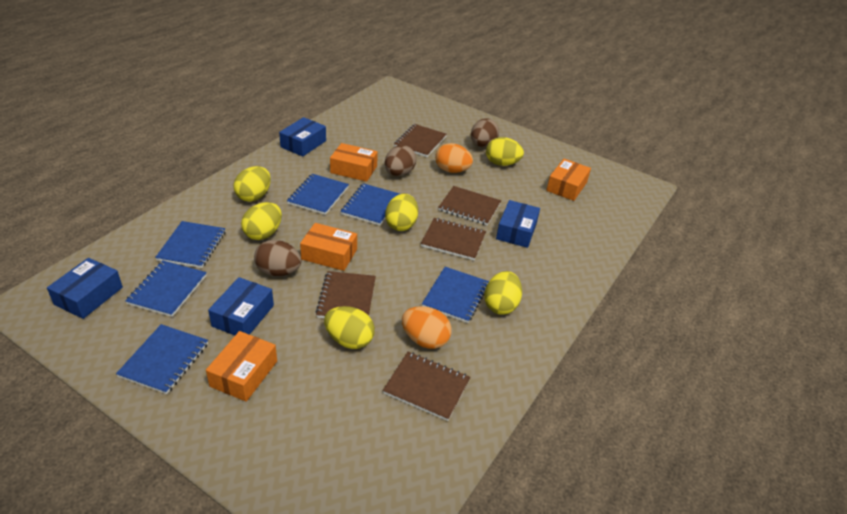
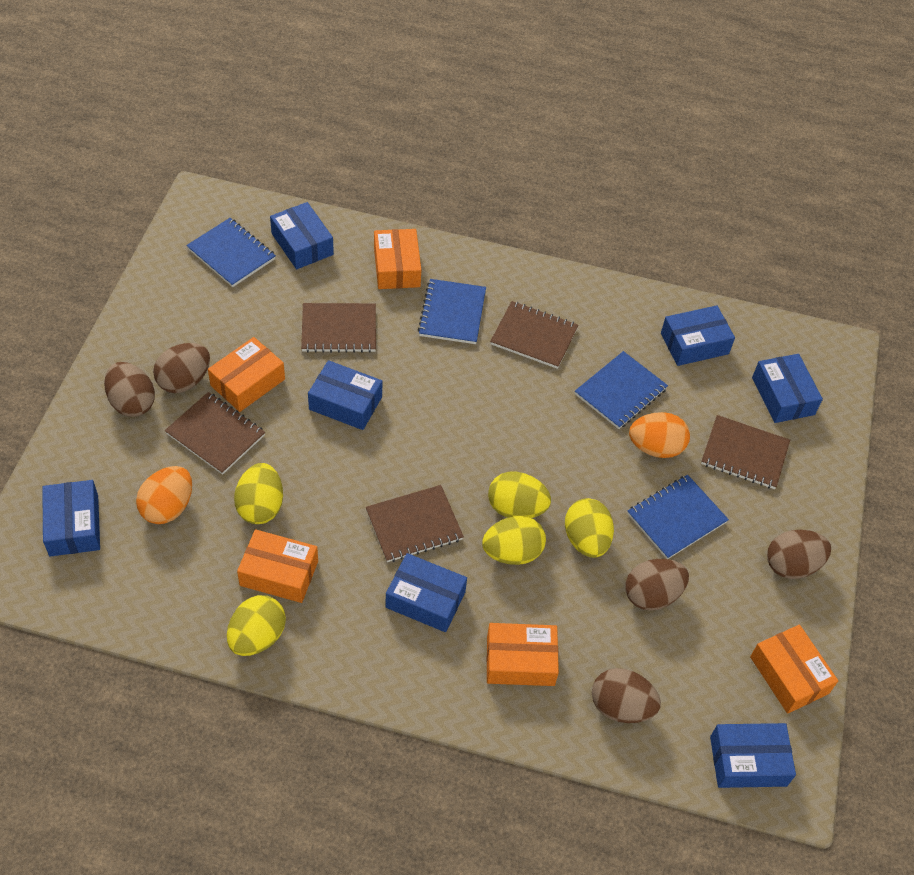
blue box: 4 -> 7
blue notebook: 6 -> 4
brown egg: 3 -> 5
orange box: 4 -> 5
yellow egg: 6 -> 5

